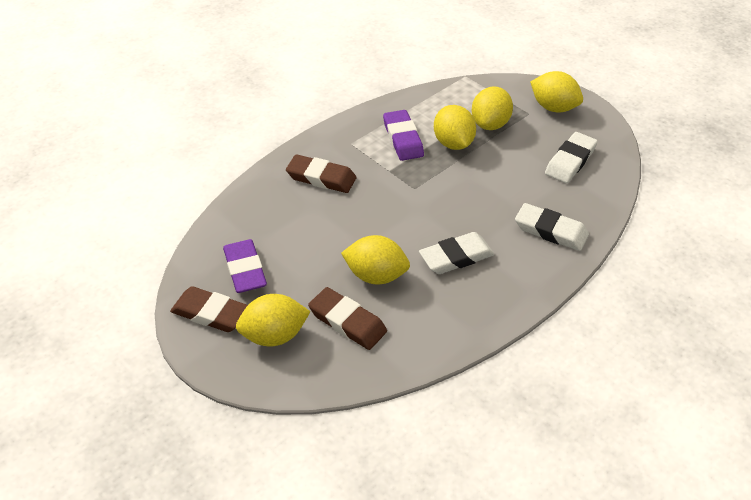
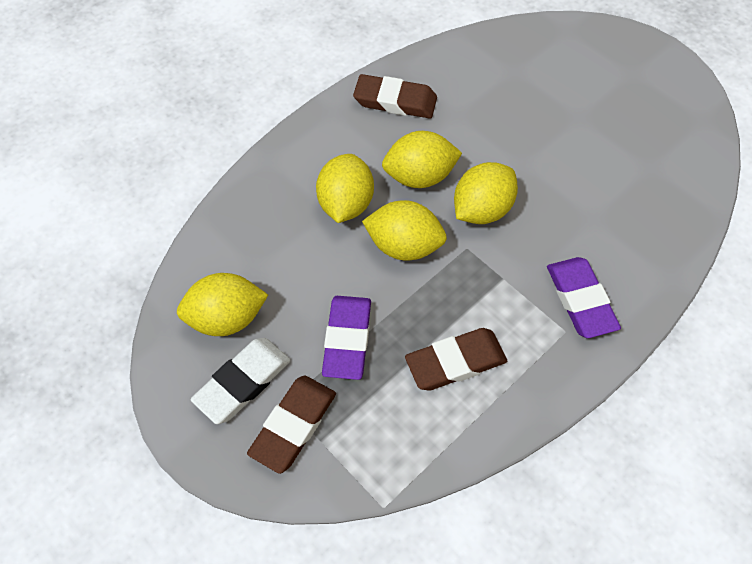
white eraser: 3 -> 1

